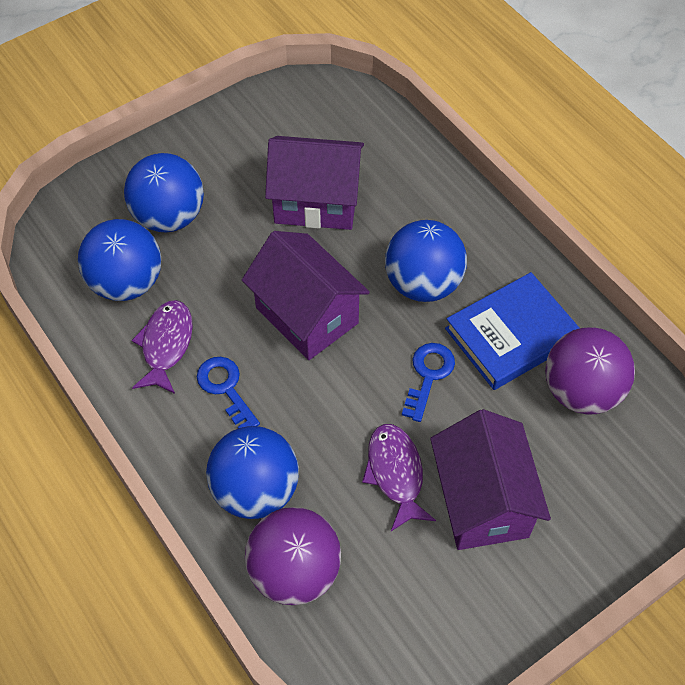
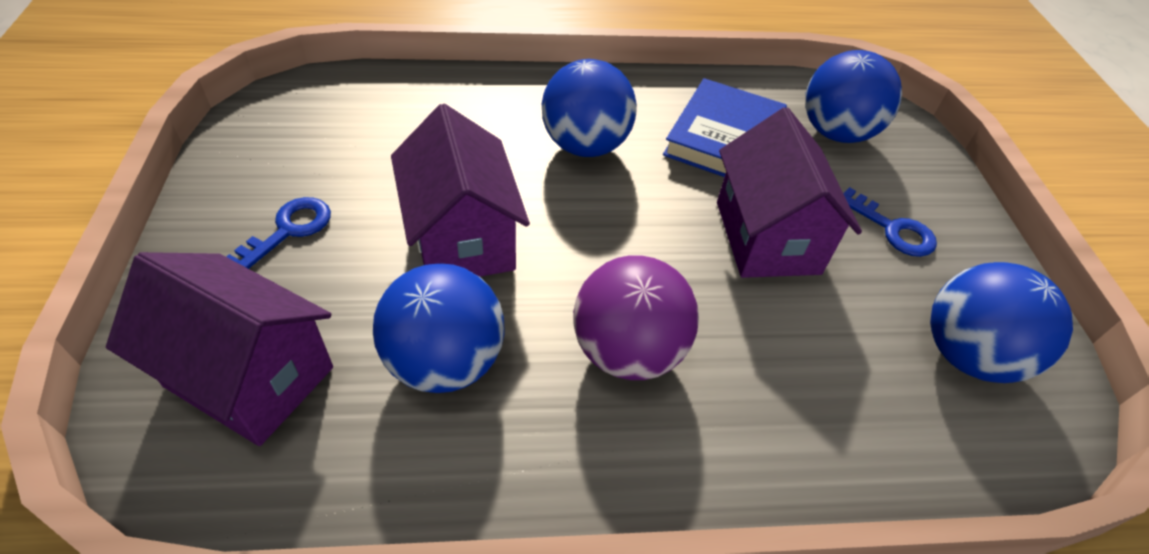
purple ball: 2 -> 1
purple fish: 2 -> 0

